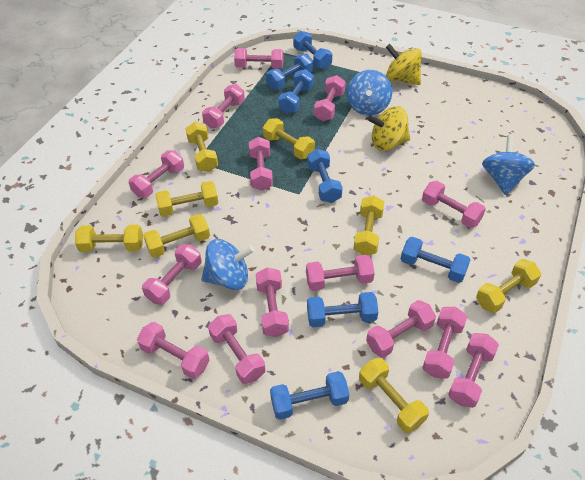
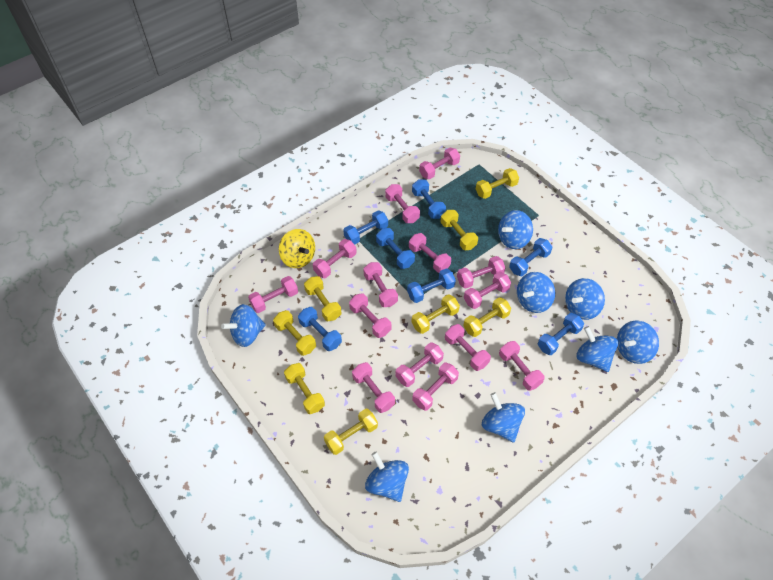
blue spinning top: 3 -> 8
yellow spinning top: 2 -> 1

